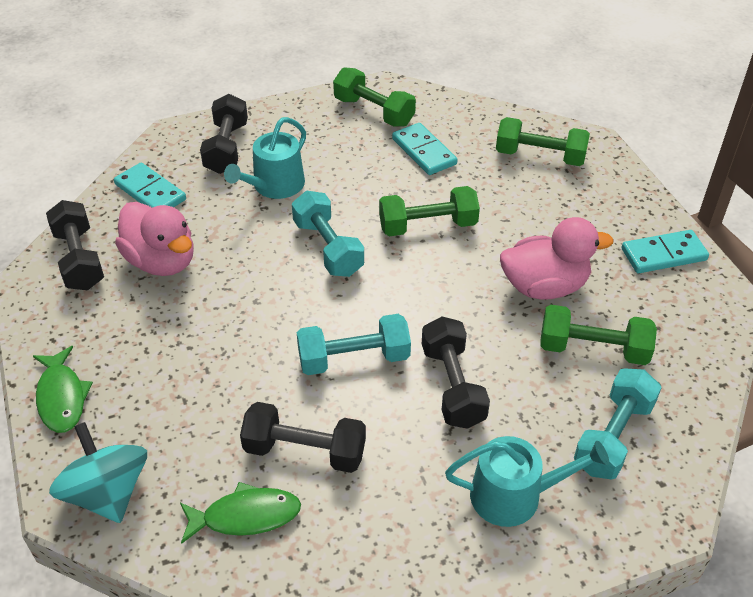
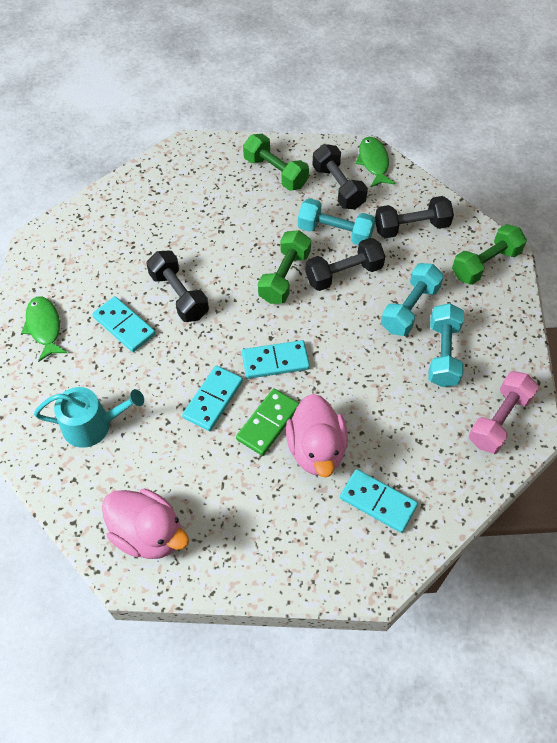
green domino: 0 -> 1
green dumbbell: 4 -> 3
pink dumbbell: 0 -> 1
turquoise domino: 3 -> 4
turquoise spinning top: 1 -> 0
turquoise watering can: 2 -> 1

